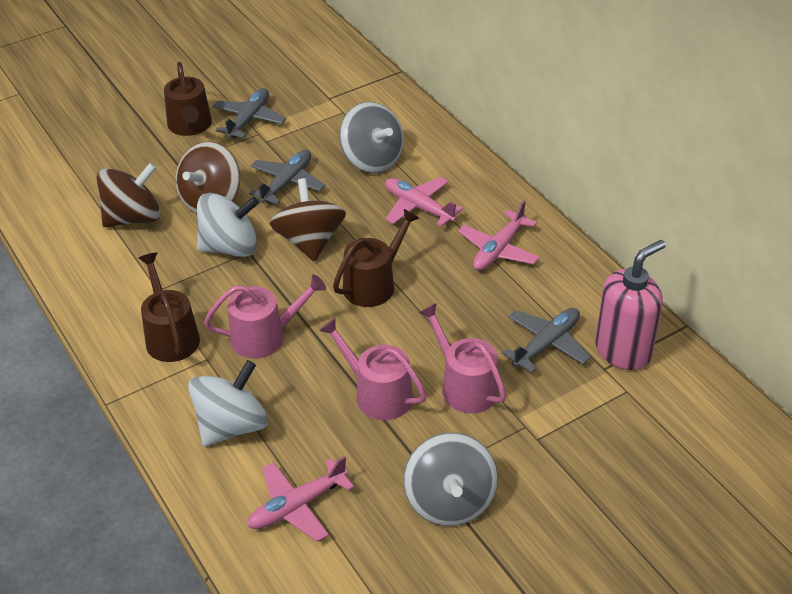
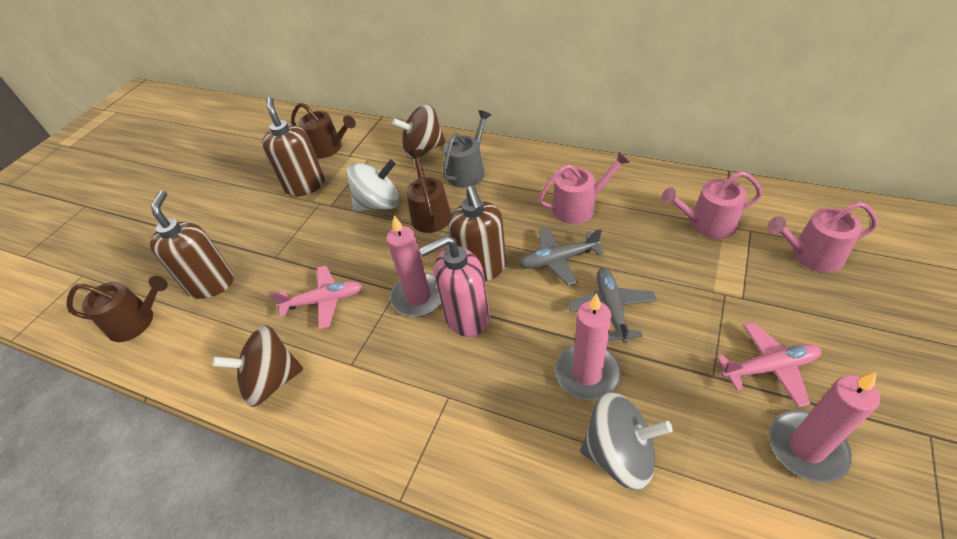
brown soap dispenser: 0 -> 3
brown spinning top: 3 -> 2
grey plane: 3 -> 2
grey spinning top: 2 -> 1
grey watering can: 0 -> 1
pink candle: 0 -> 3
pink plane: 3 -> 2
white spinning top: 2 -> 1

